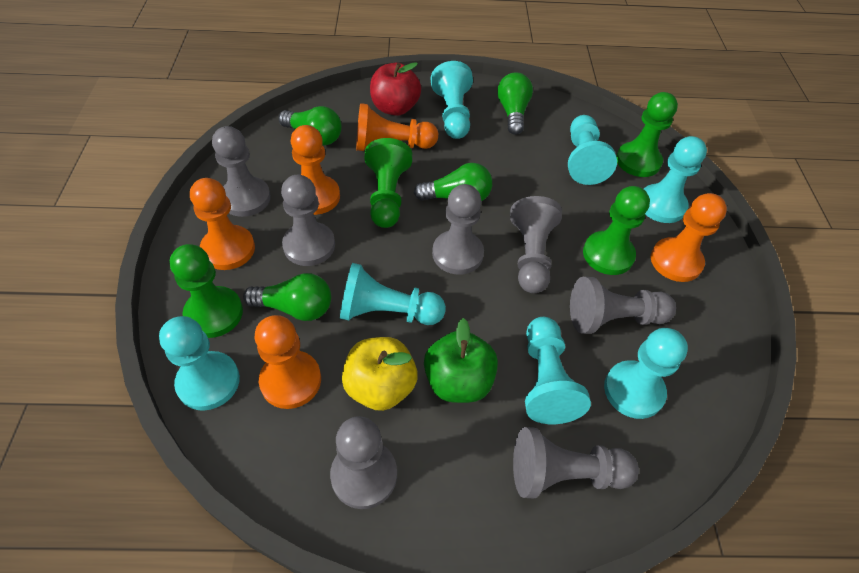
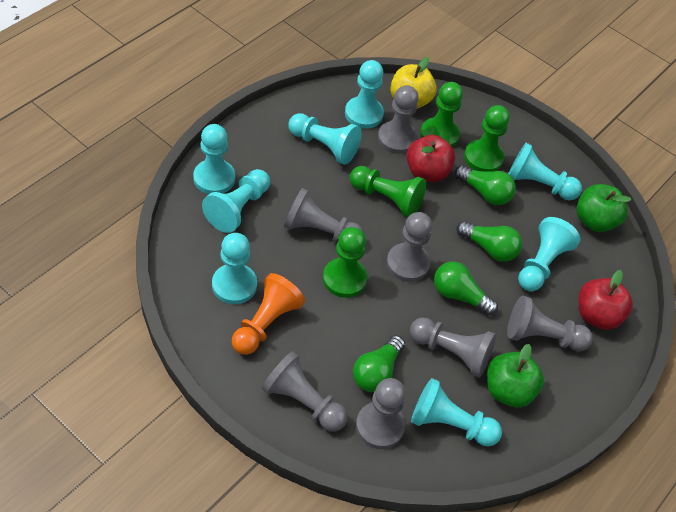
green apple: 1 -> 2
orange pawn: 5 -> 1
red apple: 1 -> 2
turquoise pawn: 7 -> 8

